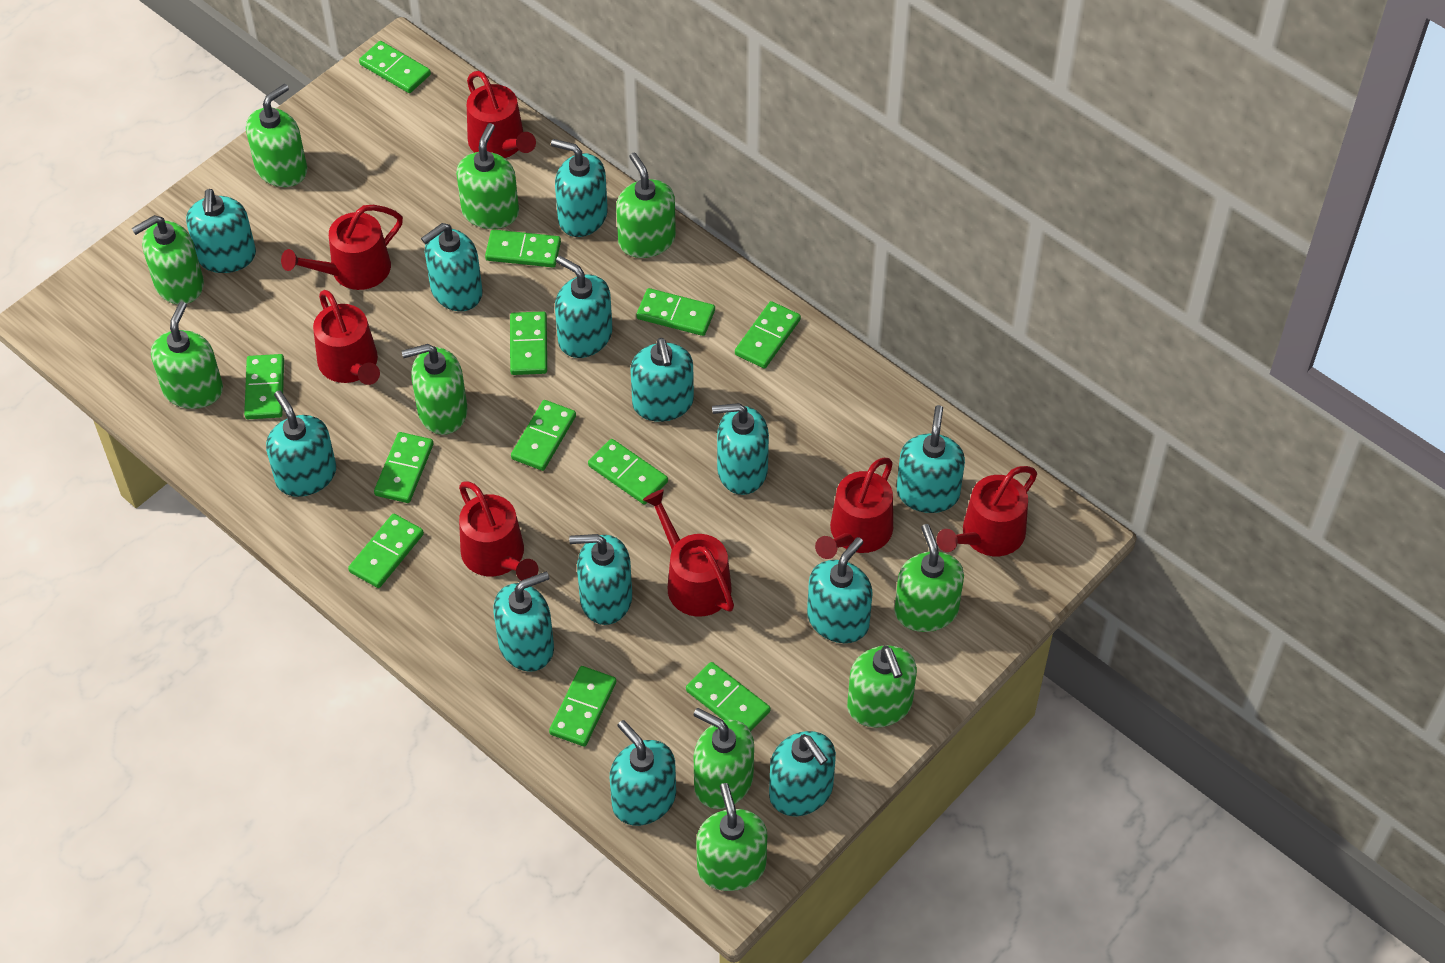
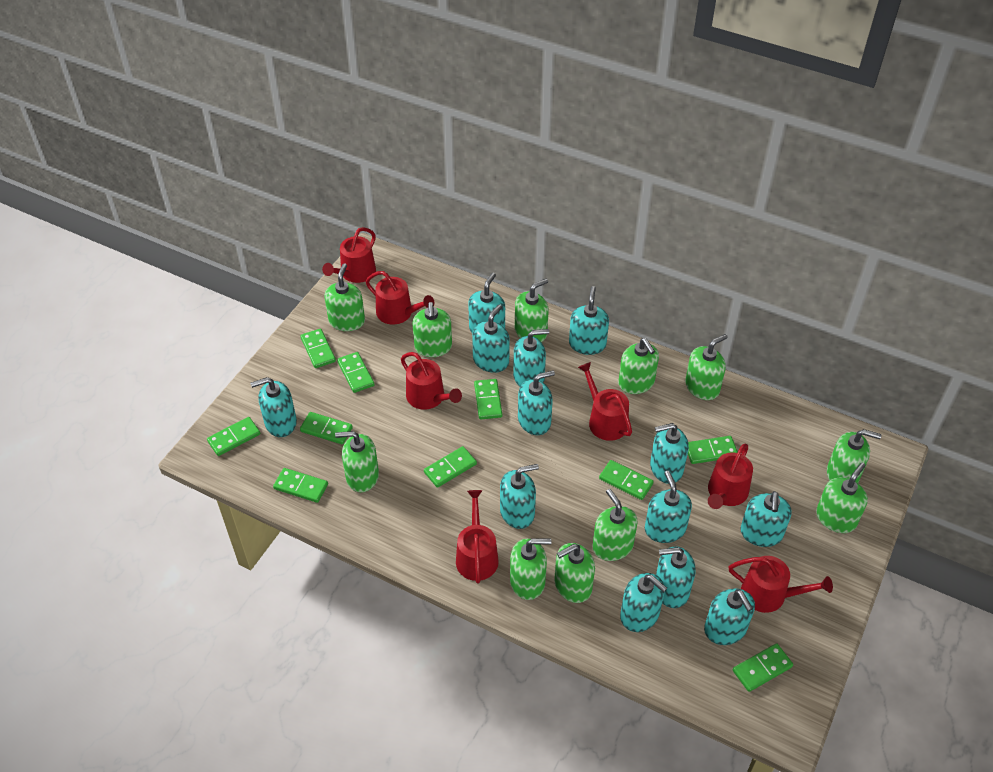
green domino: 12 -> 10
green soap dispenser: 10 -> 11

